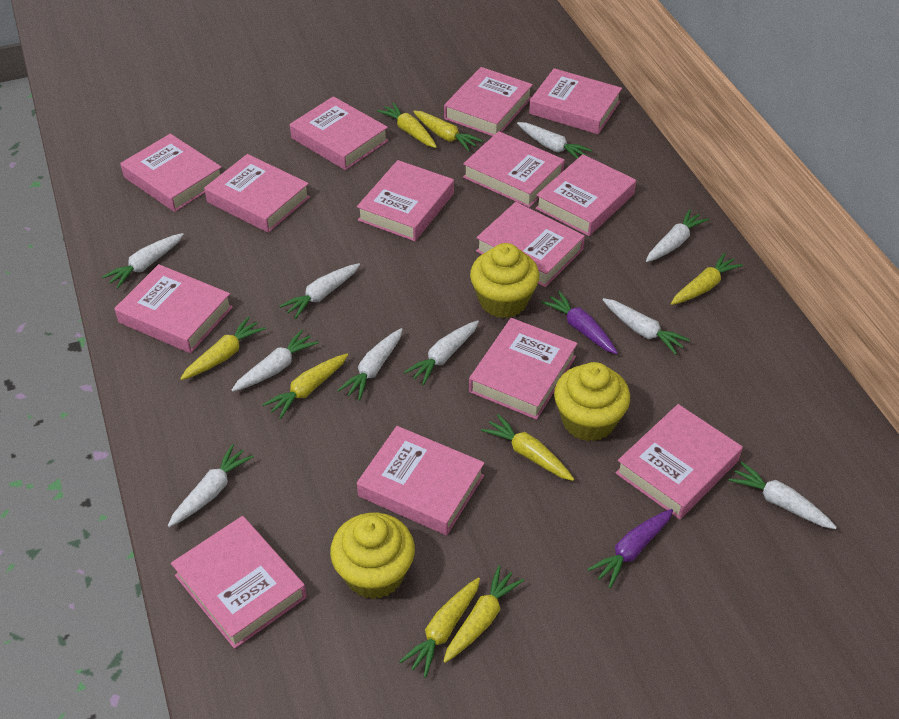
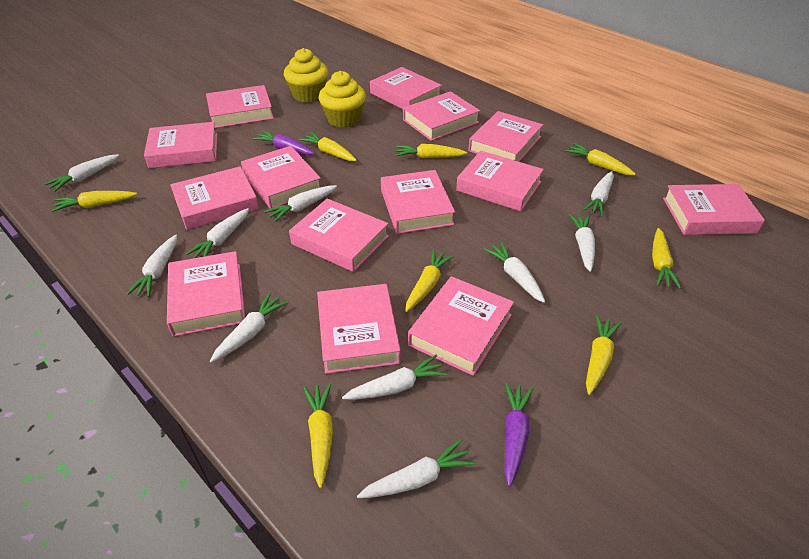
yellow cupcake: 3 -> 2

